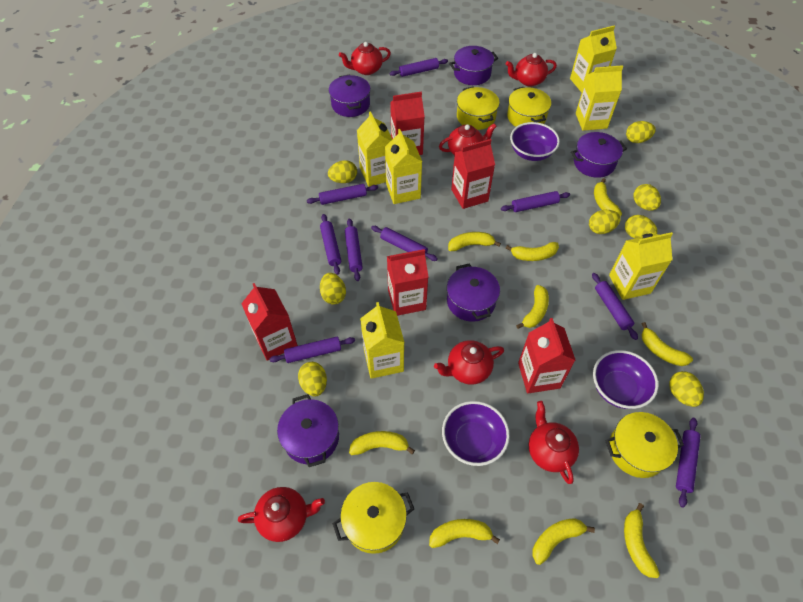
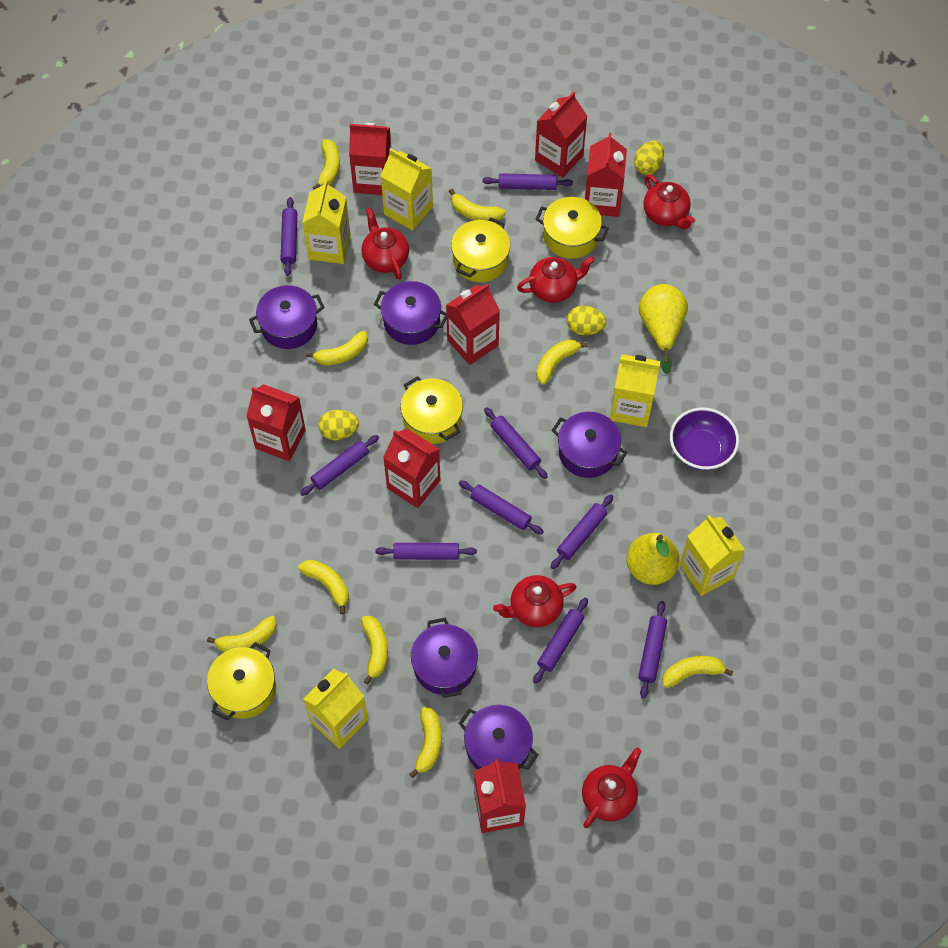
purple bowl: 3 -> 1
red carton: 5 -> 7
red teapot: 6 -> 5
yellow carton: 6 -> 5
yellow egg: 8 -> 3
yellow pear: 0 -> 2

